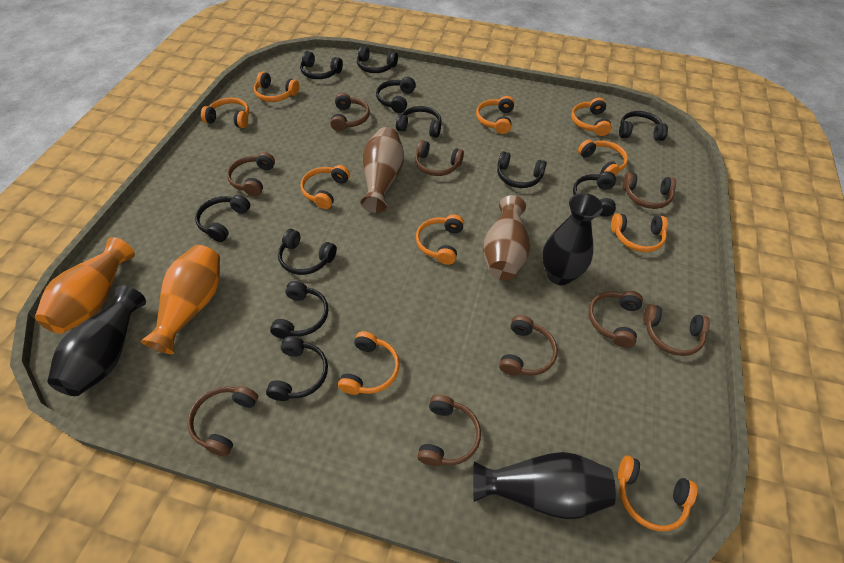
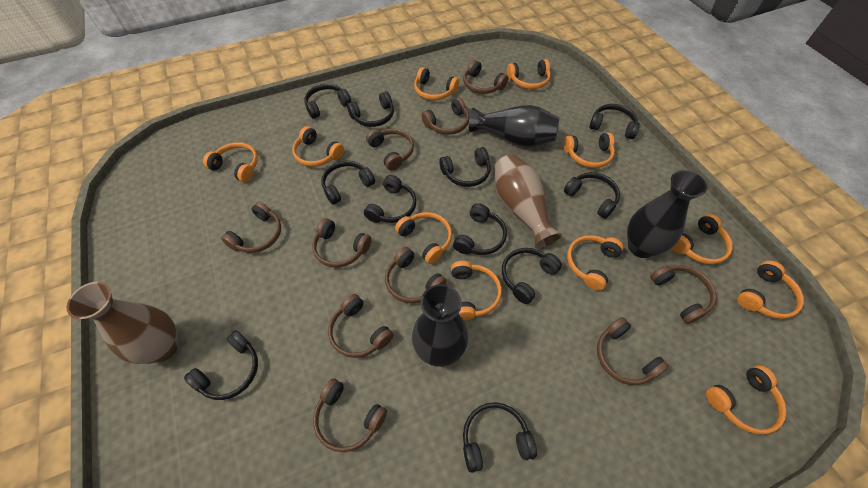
brown headphones: 9 -> 10
orange headphones: 10 -> 11
orange vase: 2 -> 0

